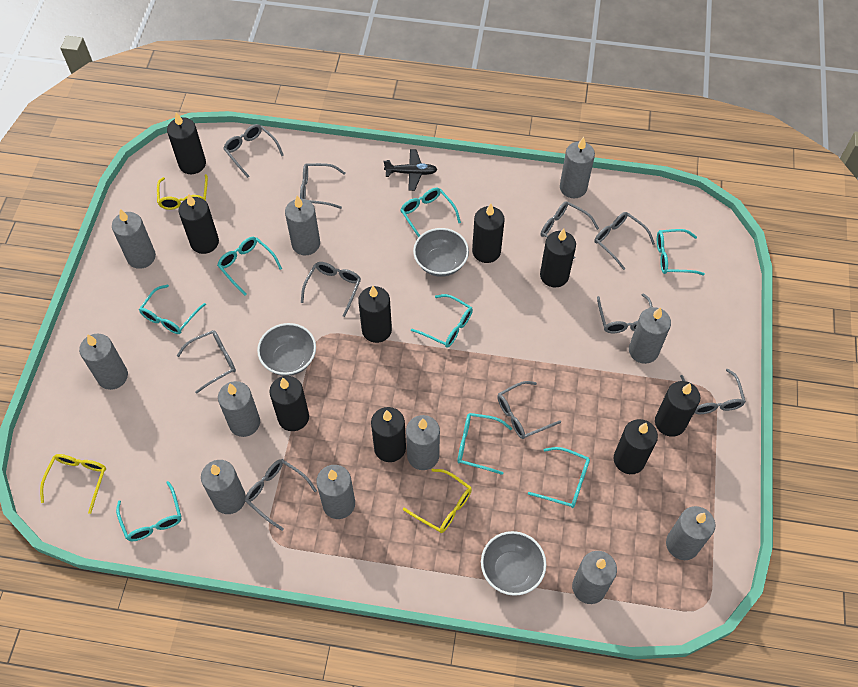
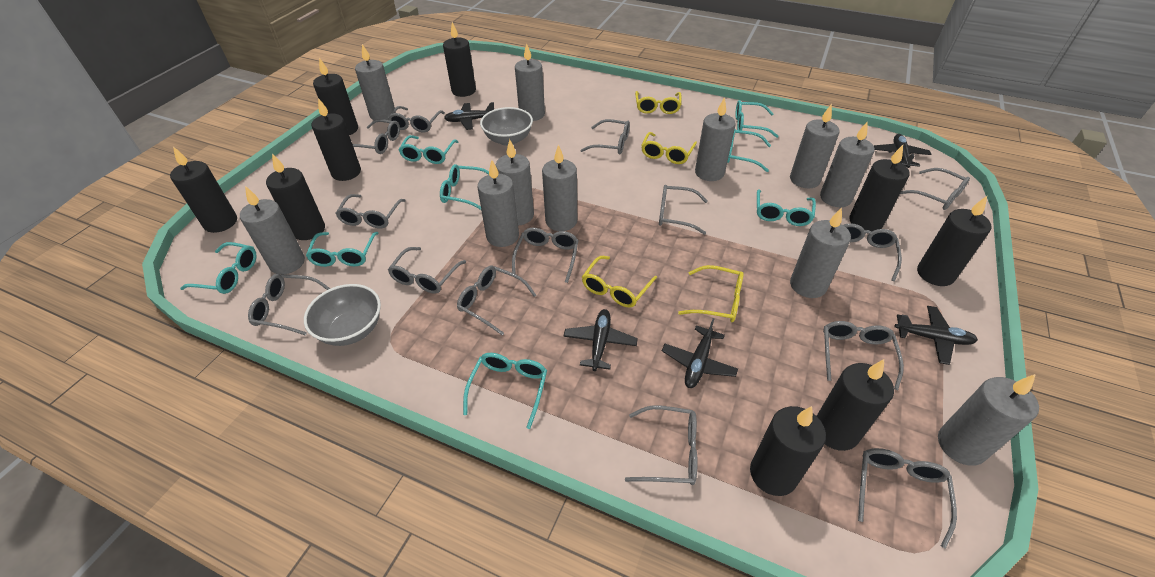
black plane: 1 -> 5
grey bowl: 3 -> 2
grey glasses: 10 -> 14
yellow glasses: 3 -> 4

